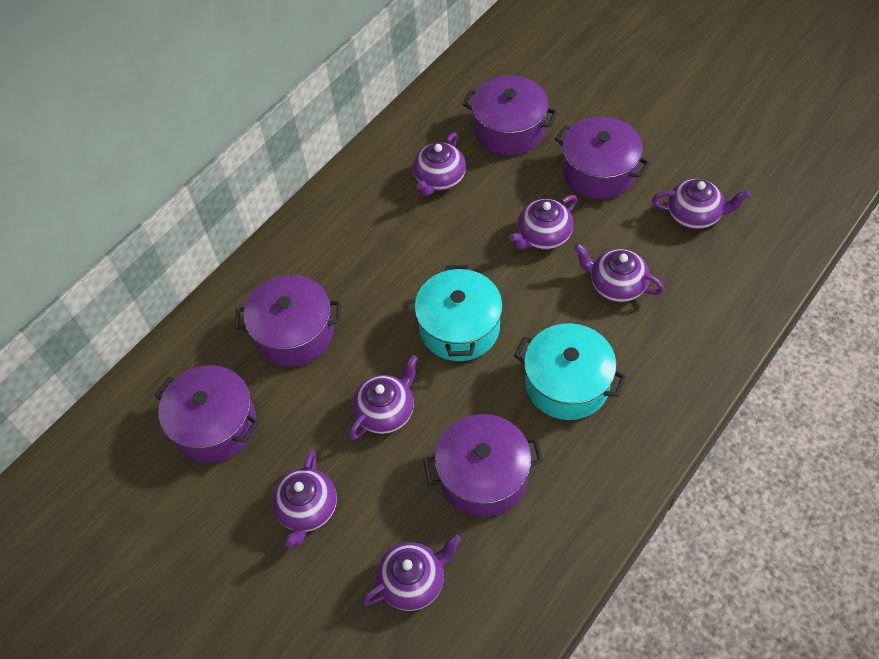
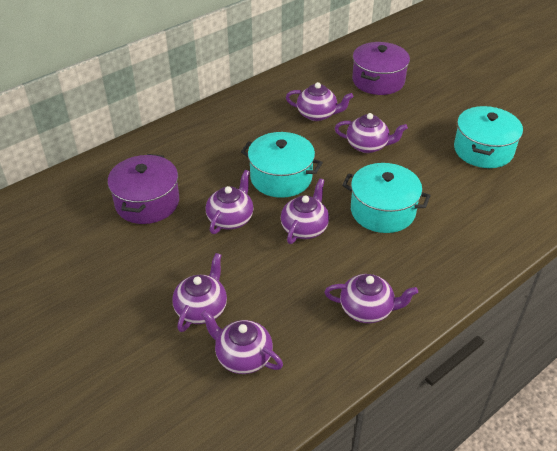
purple pot: 5 -> 2
turquoise pot: 2 -> 3

